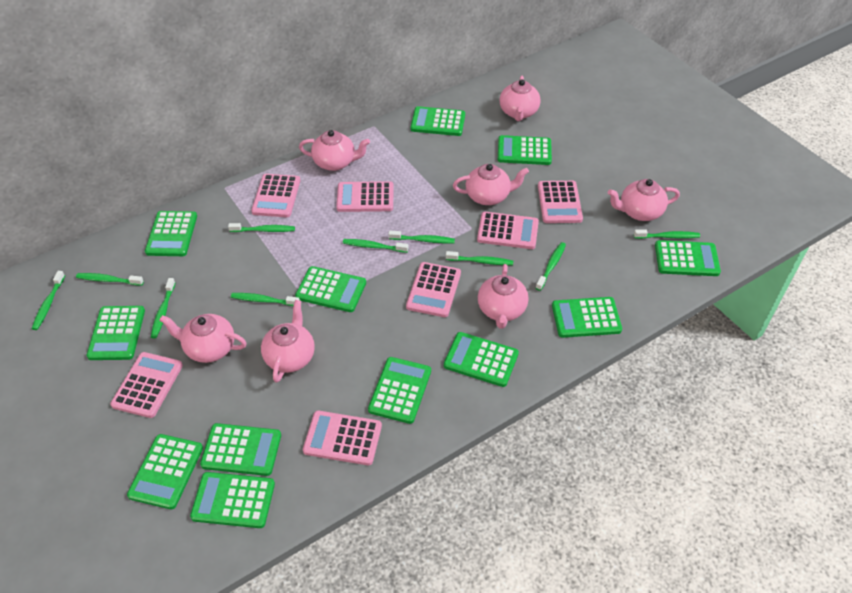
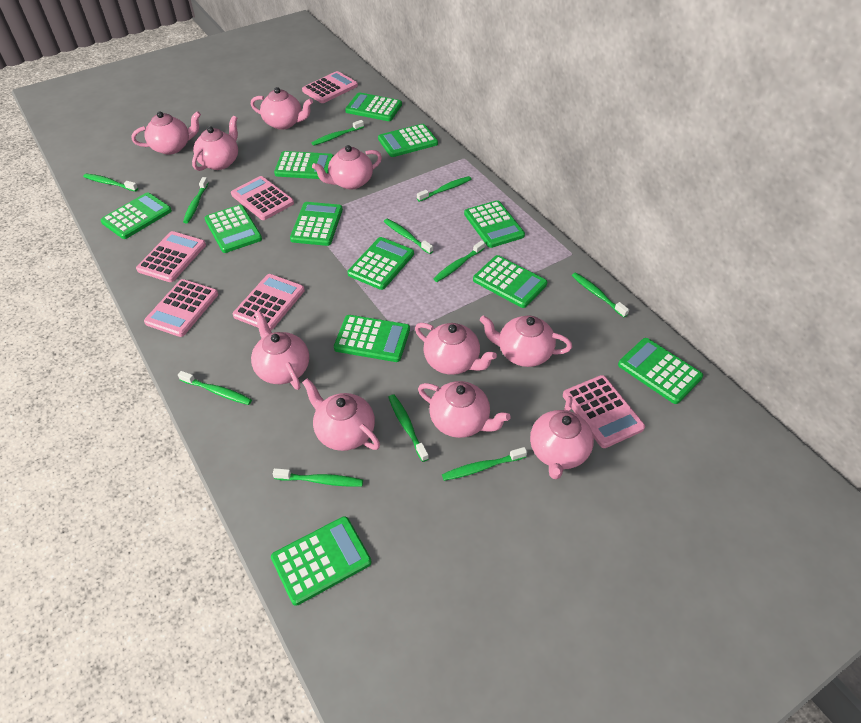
green toothbrush: 10 -> 11
pink calculator: 7 -> 6
pink teapot: 7 -> 10

